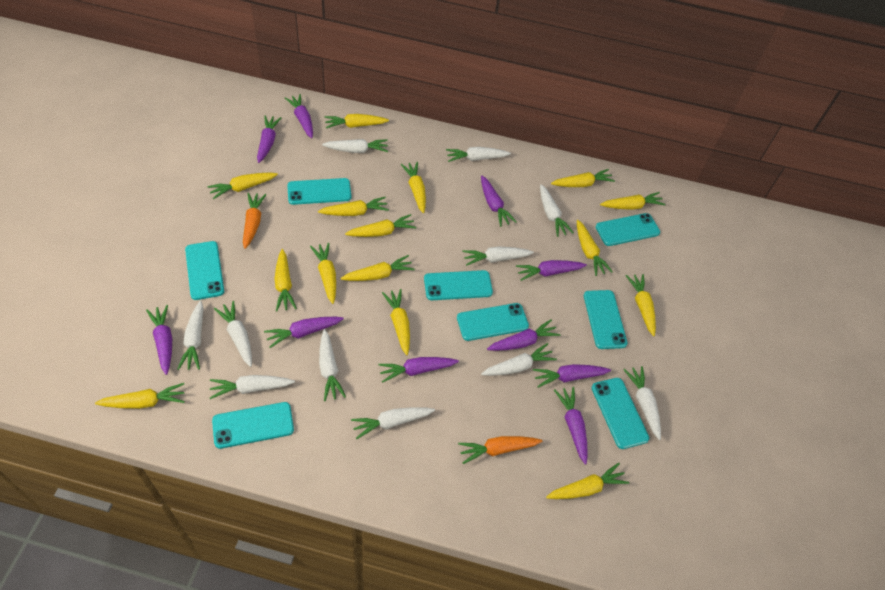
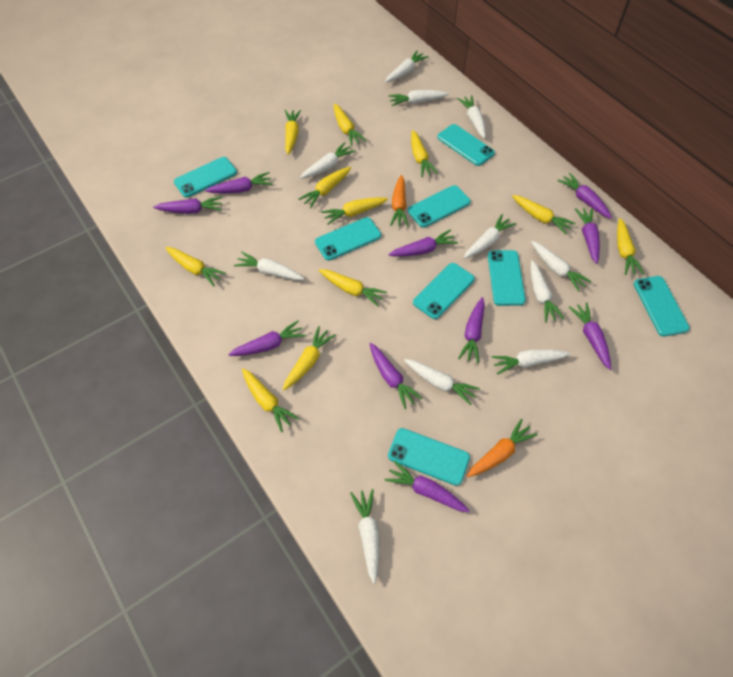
yellow carrot: 15 -> 11

